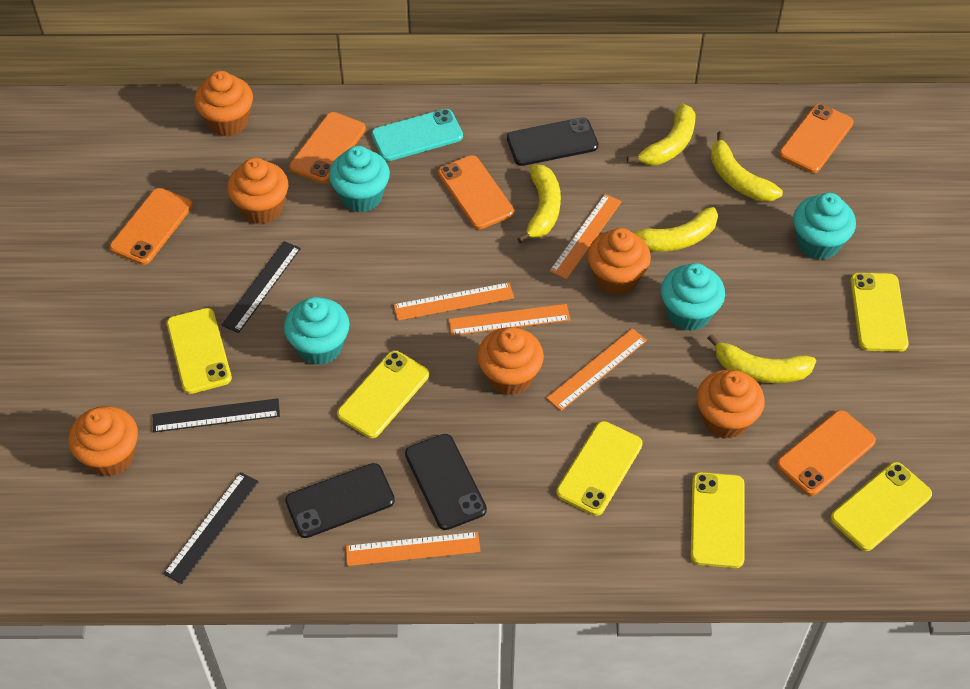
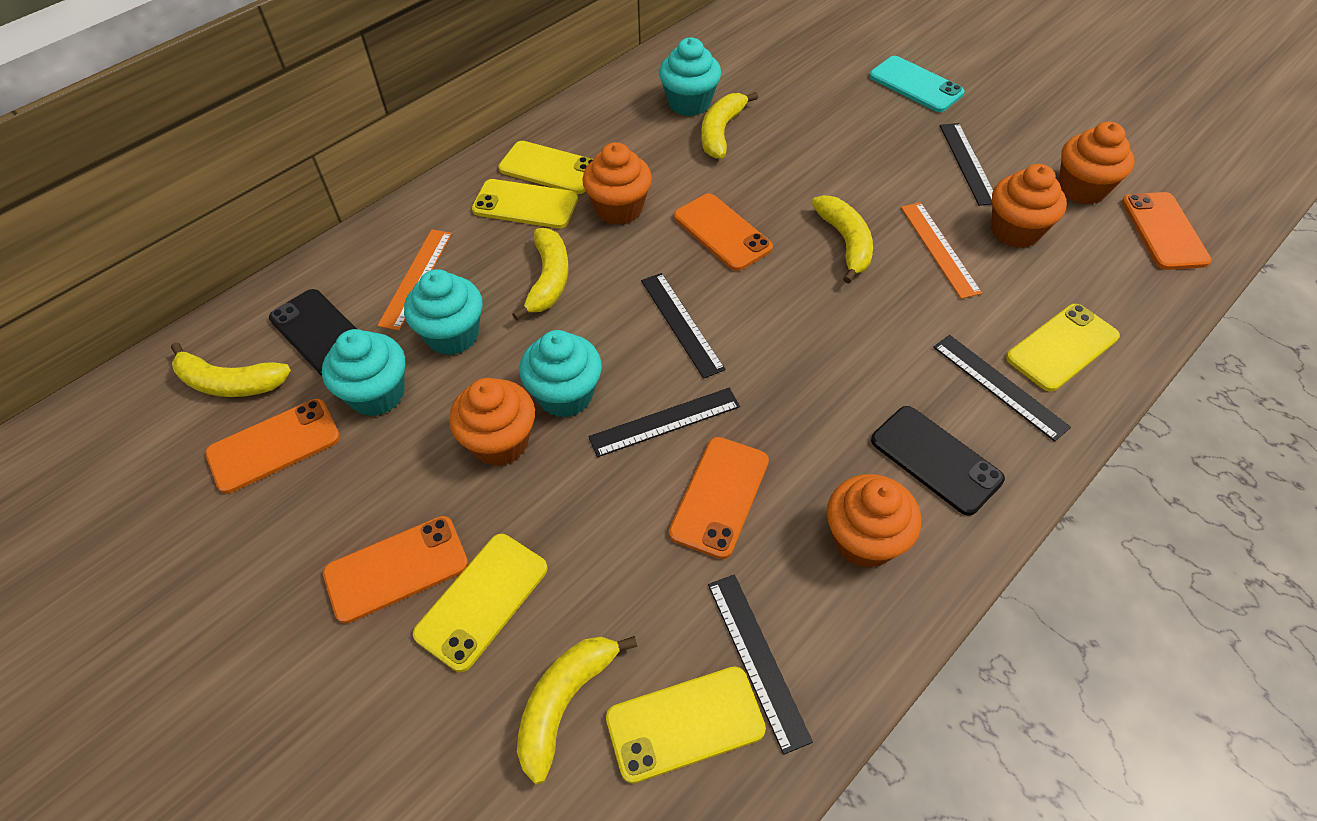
black phone: 3 -> 2
black ruler: 3 -> 5
orange cupcake: 6 -> 5
orange ruler: 5 -> 2
yellow phone: 6 -> 5

